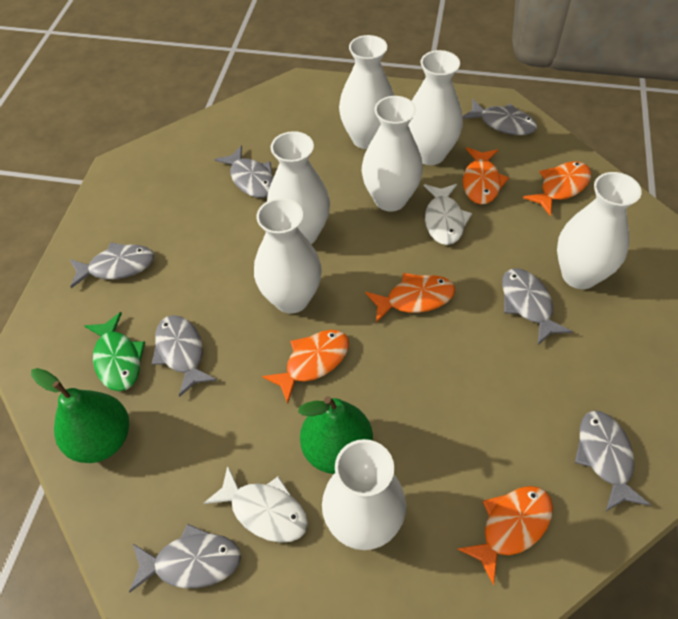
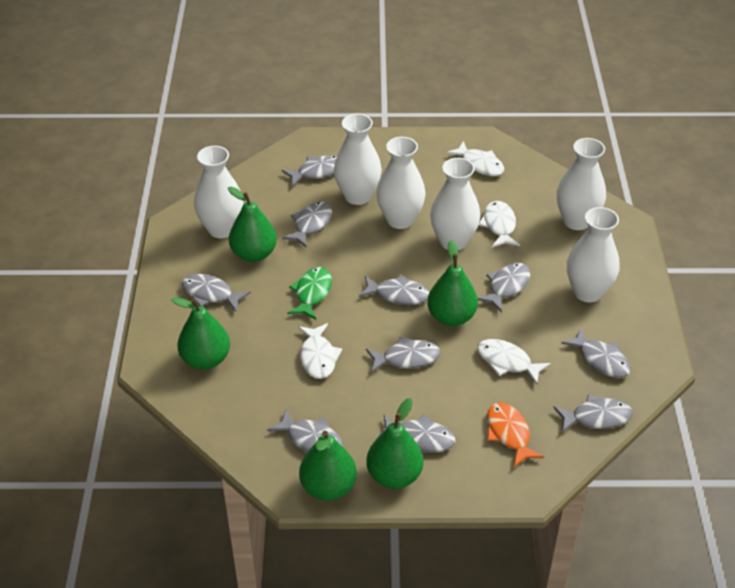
green pear: 2 -> 5
grey fish: 7 -> 10
orange fish: 5 -> 1
white fish: 2 -> 4
white vase: 7 -> 6

